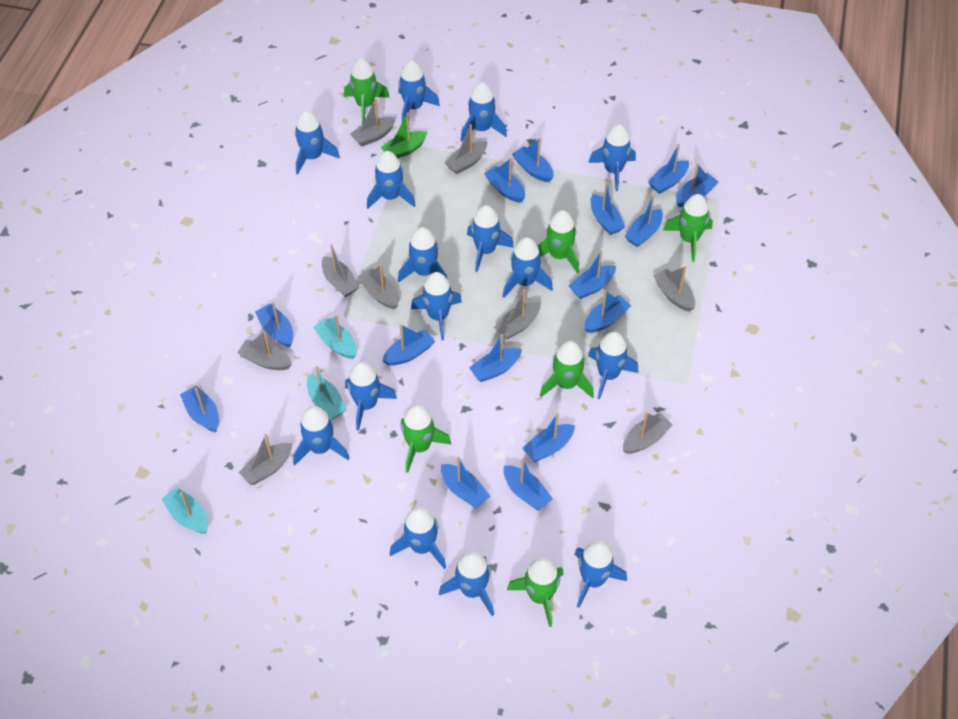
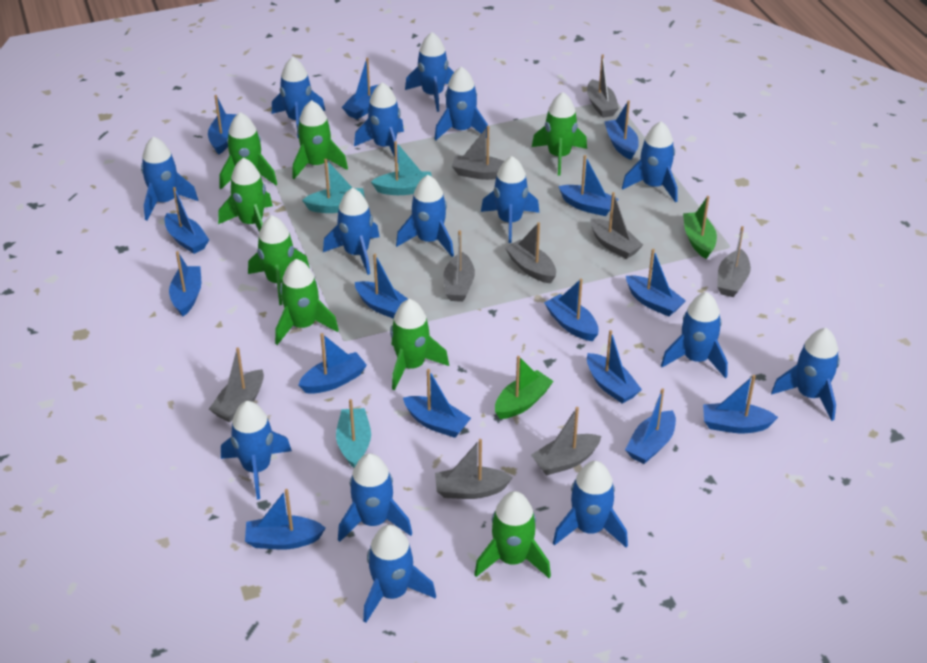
green boat: 1 -> 2
green rocket: 6 -> 8

